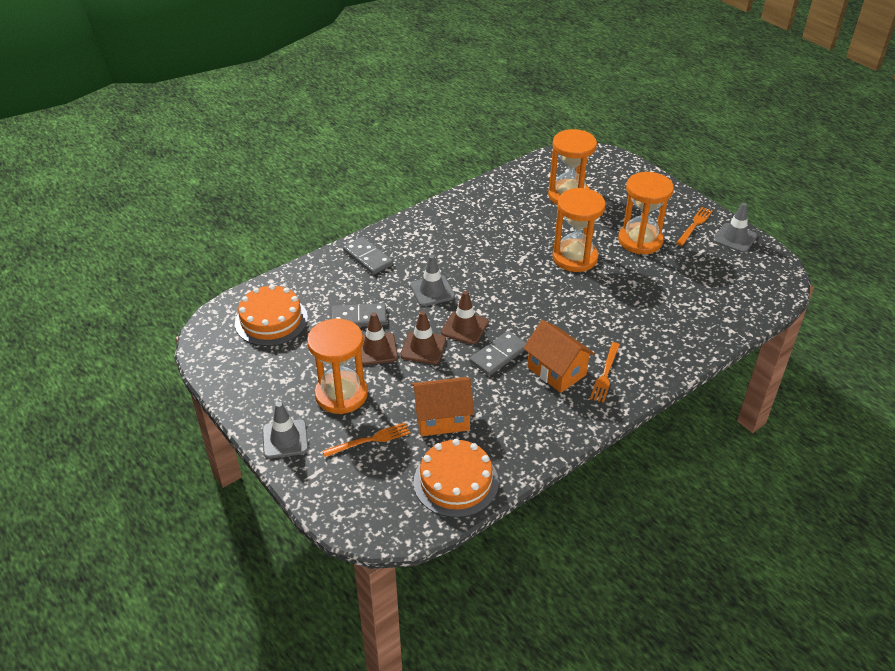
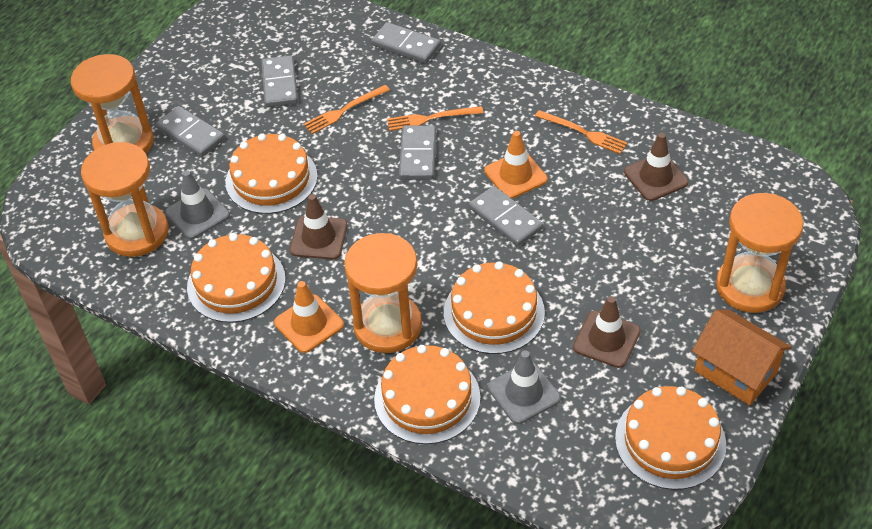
grey domino: 3 -> 5
grey traffic cone: 3 -> 2
orange cake: 2 -> 5
orange house: 2 -> 1
orange traffic cone: 0 -> 2

